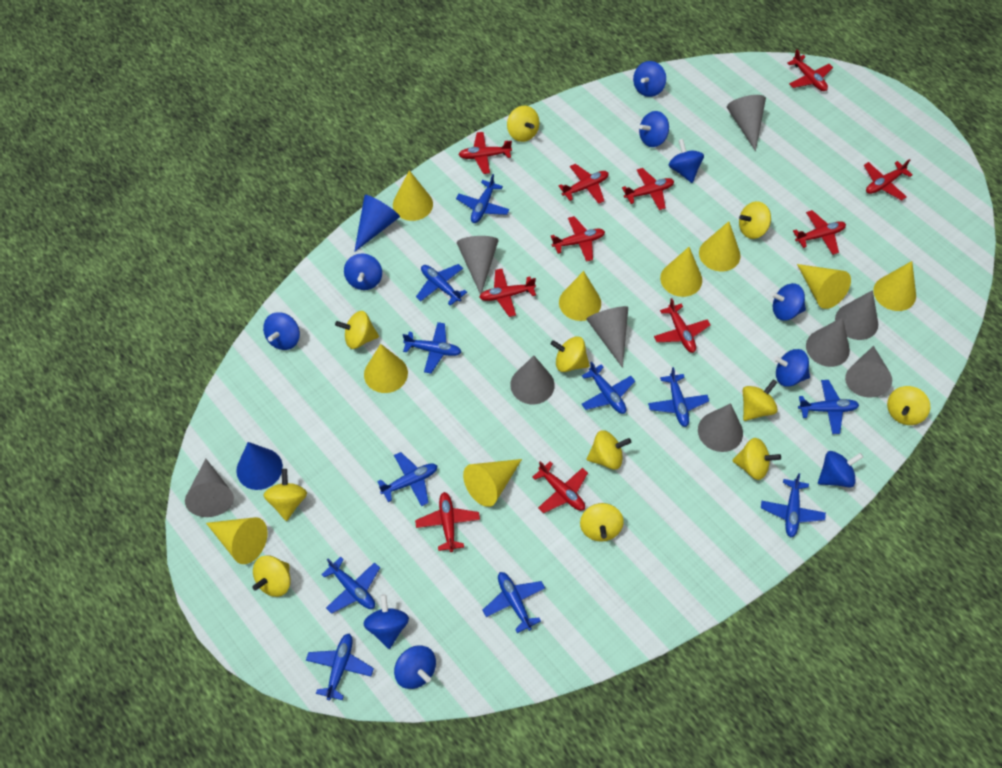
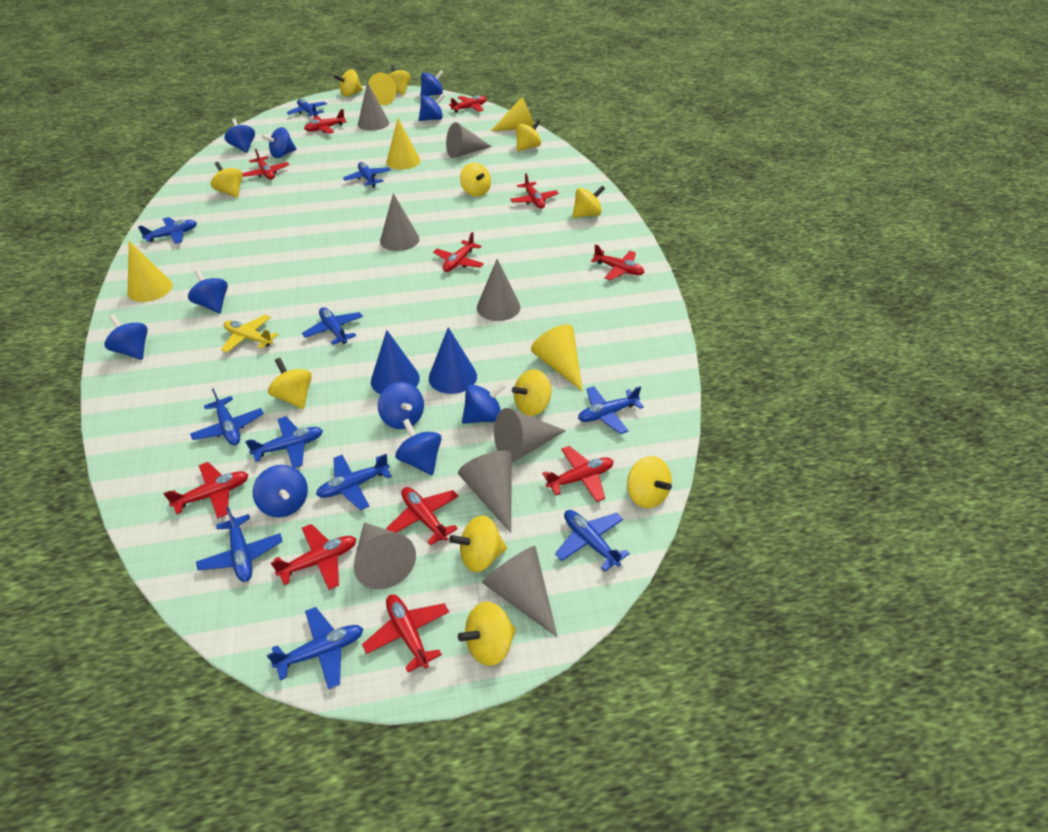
grey cone: 9 -> 8
yellow cone: 9 -> 5
yellow plane: 0 -> 1

